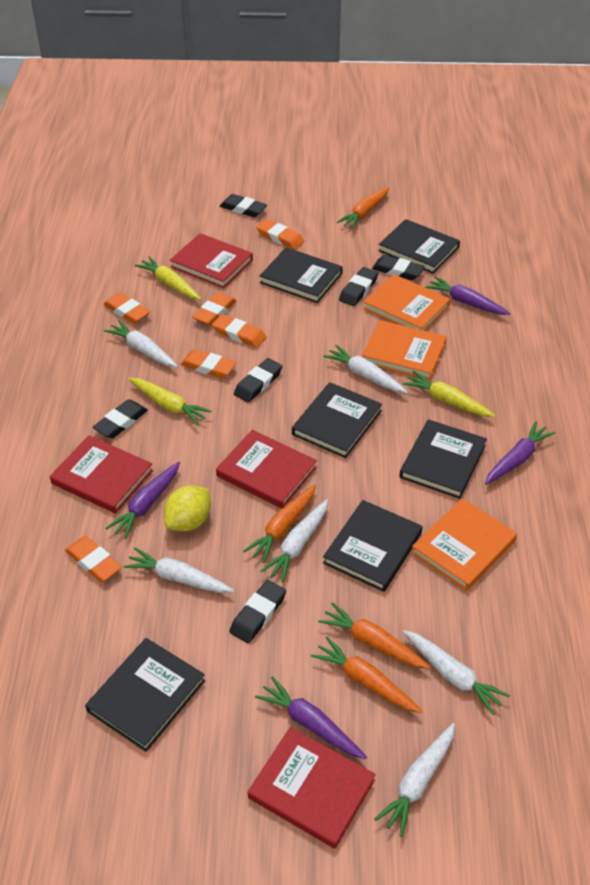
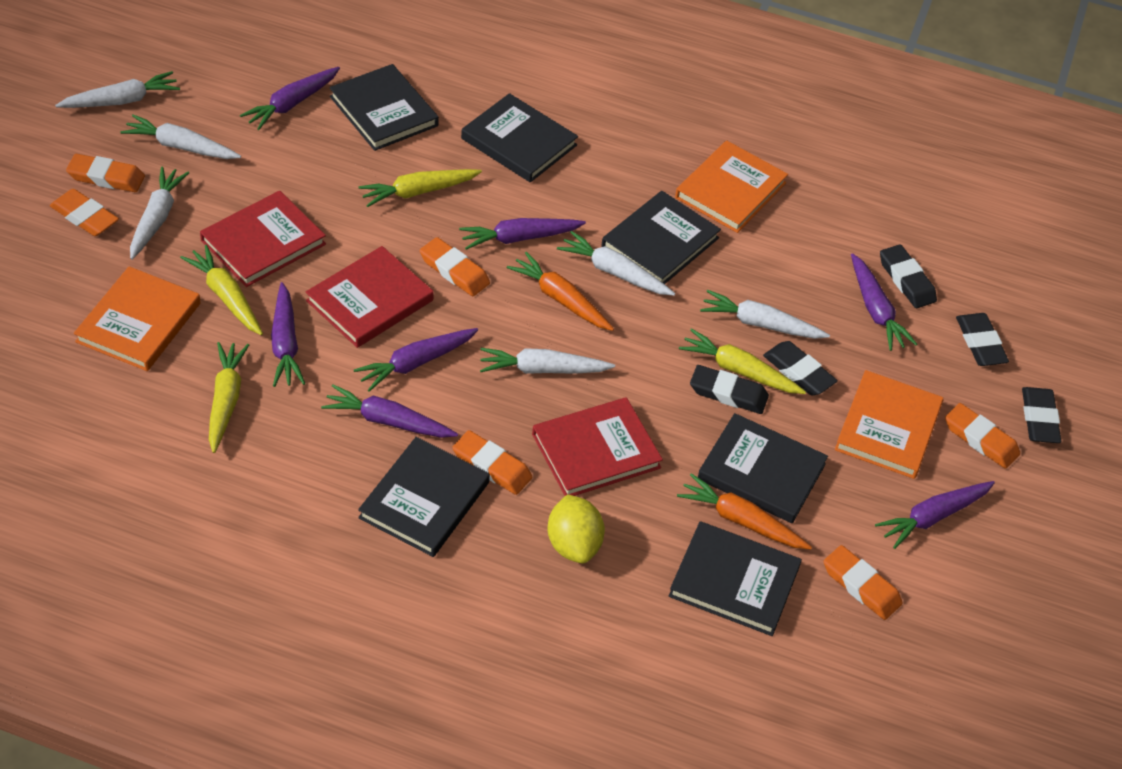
black eraser: 6 -> 5
orange carrot: 4 -> 2
purple carrot: 4 -> 7
red book: 4 -> 3
yellow carrot: 3 -> 4

